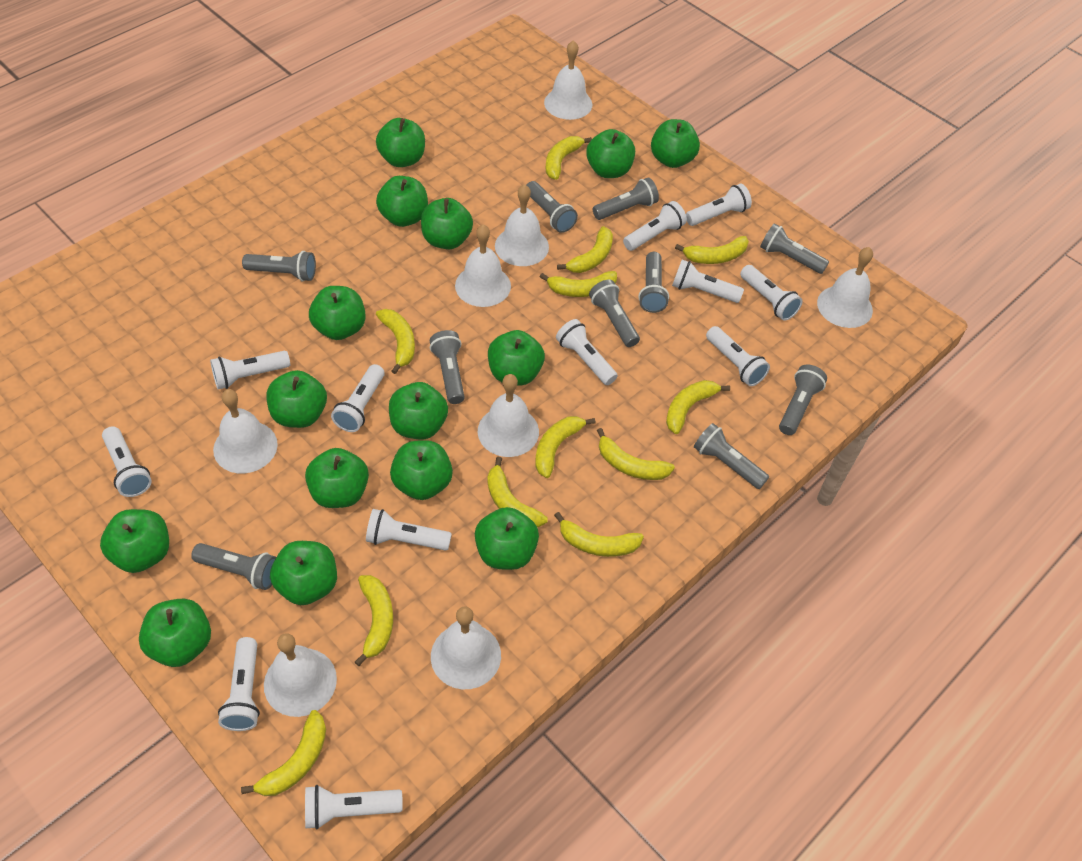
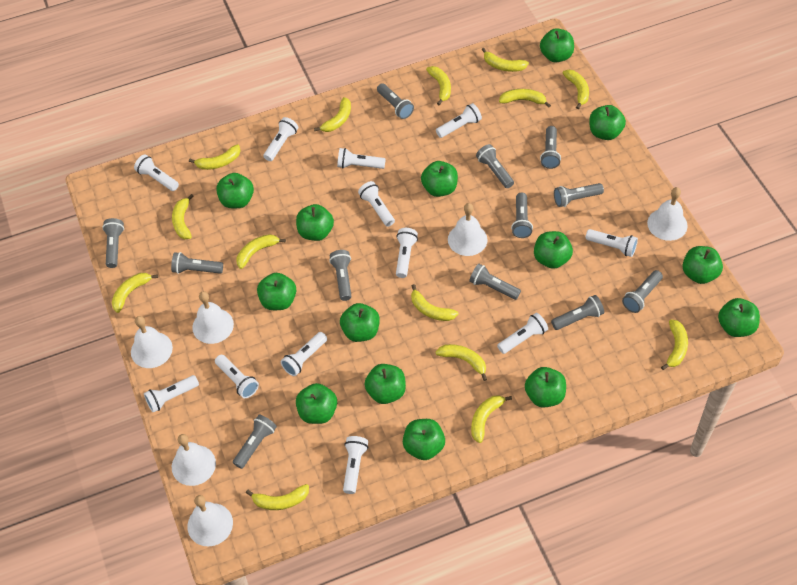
green apple: 15 -> 14
grey flashlight: 10 -> 12
white bell: 8 -> 6
yellow banana: 12 -> 14

